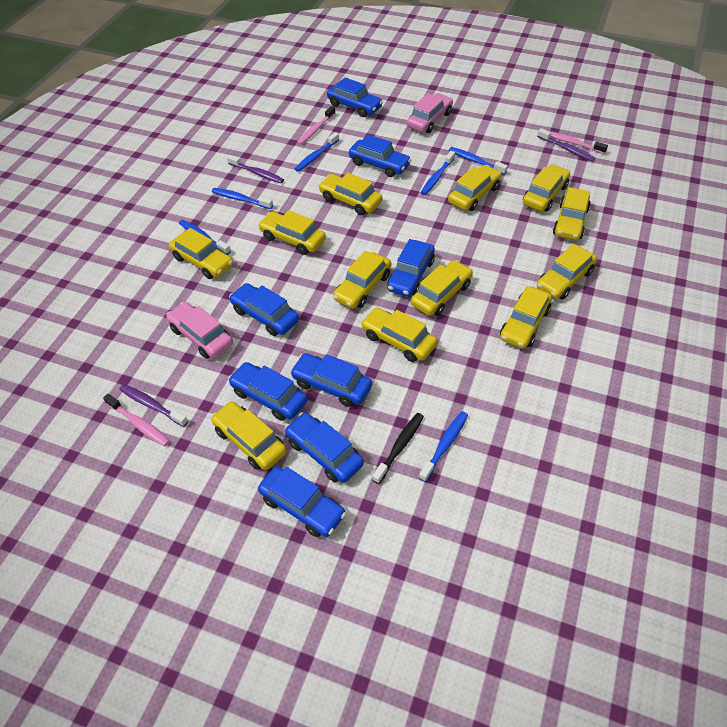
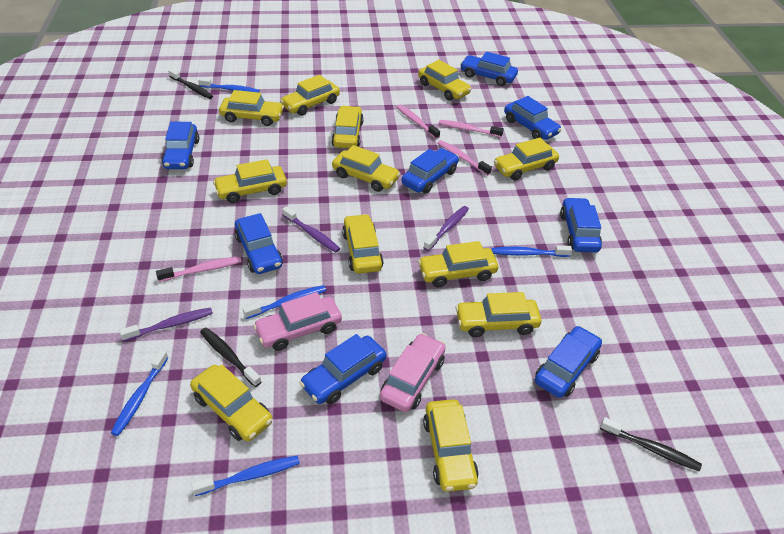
black toothbrush: 1 -> 3
blue toothbrush: 6 -> 5
pink toothbrush: 3 -> 4

